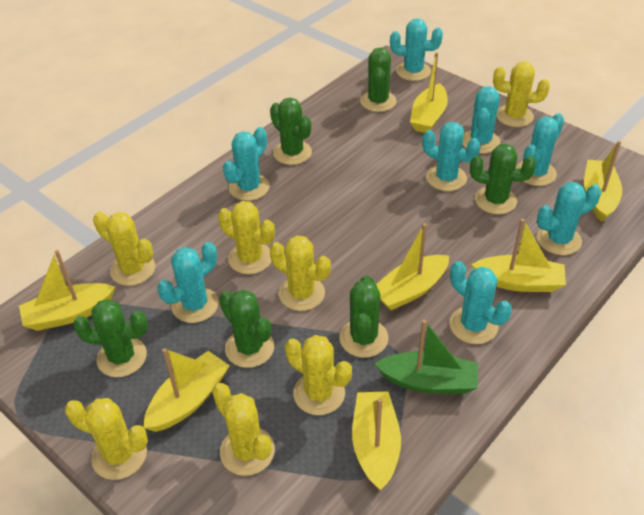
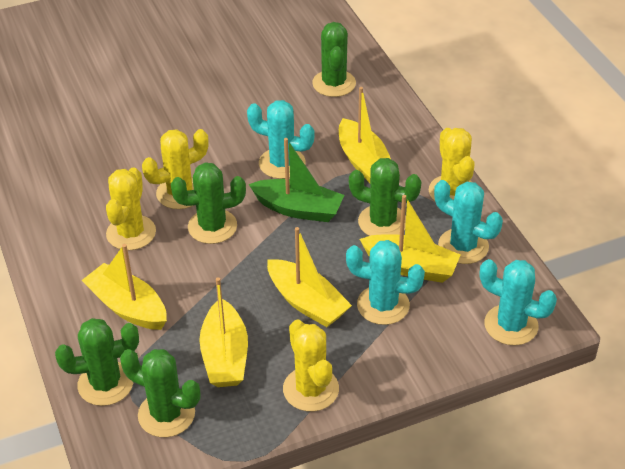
green cactus: 6 -> 5
turquoise cactus: 8 -> 4
yellow boat: 7 -> 5
yellow cactus: 7 -> 4

